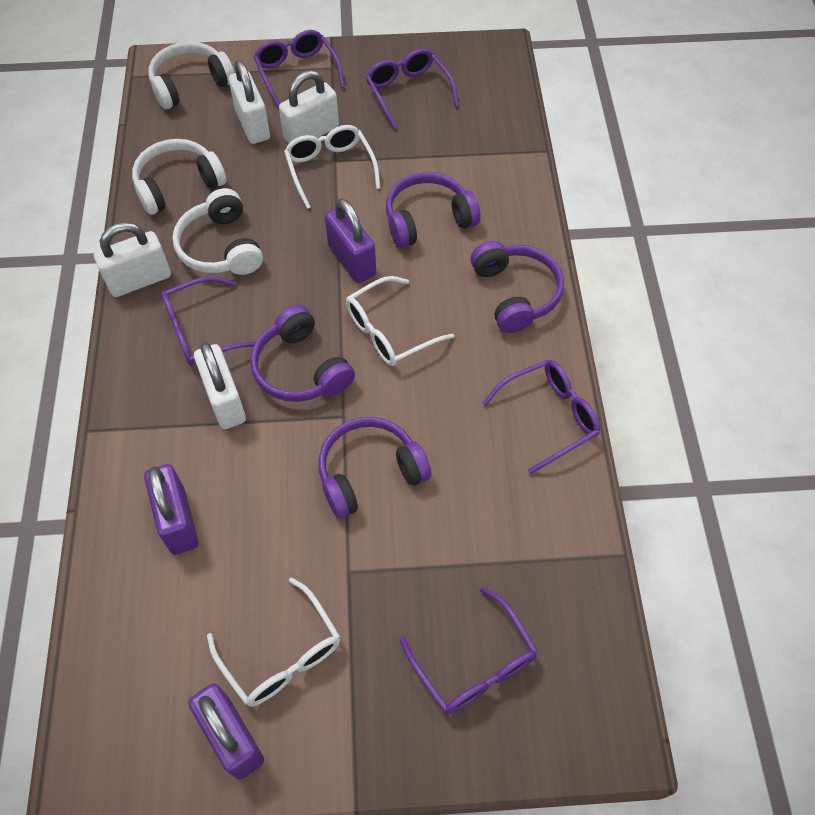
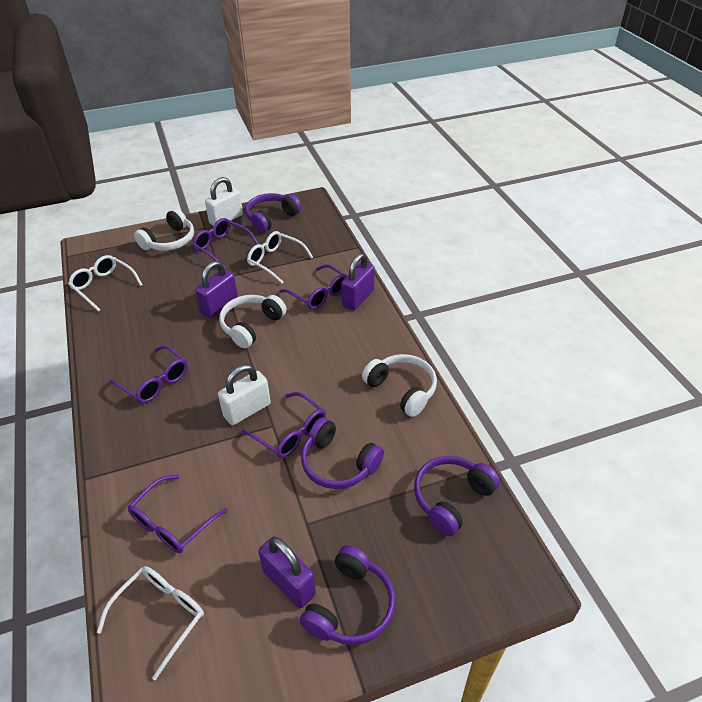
white padlock: 4 -> 2

